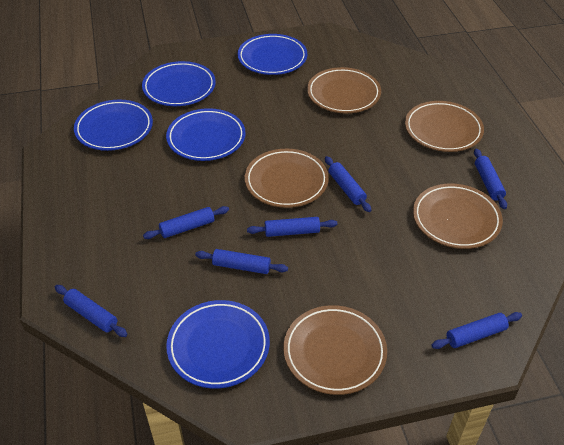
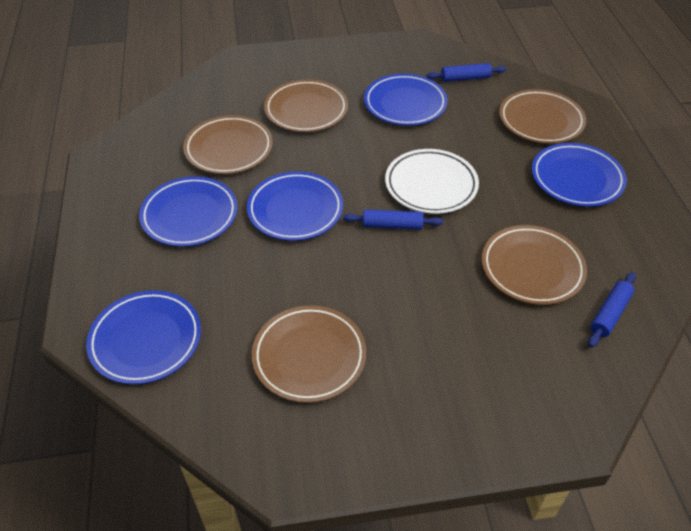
blue rolling pin: 7 -> 3
white plate: 0 -> 1

